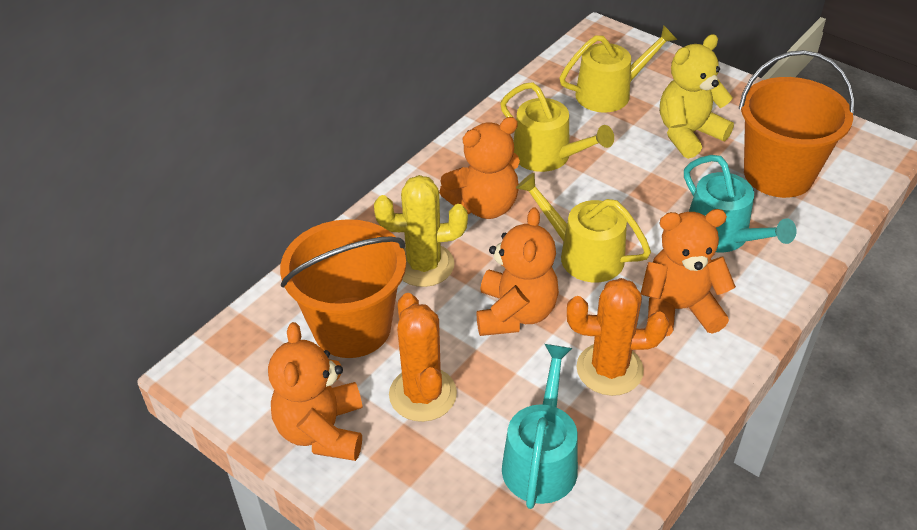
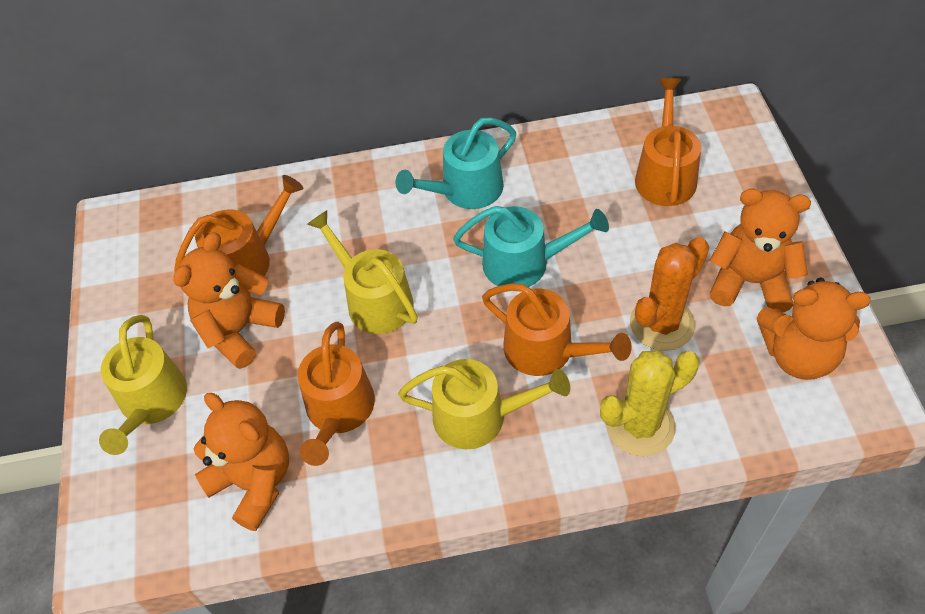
orange bucket: 2 -> 0
orange cactus: 2 -> 1
orange watering can: 0 -> 4
yellow teddy bear: 1 -> 0

